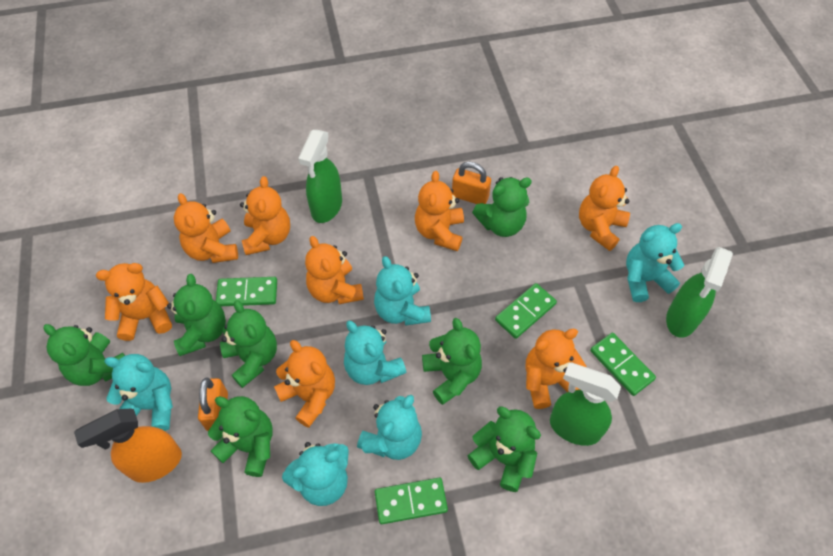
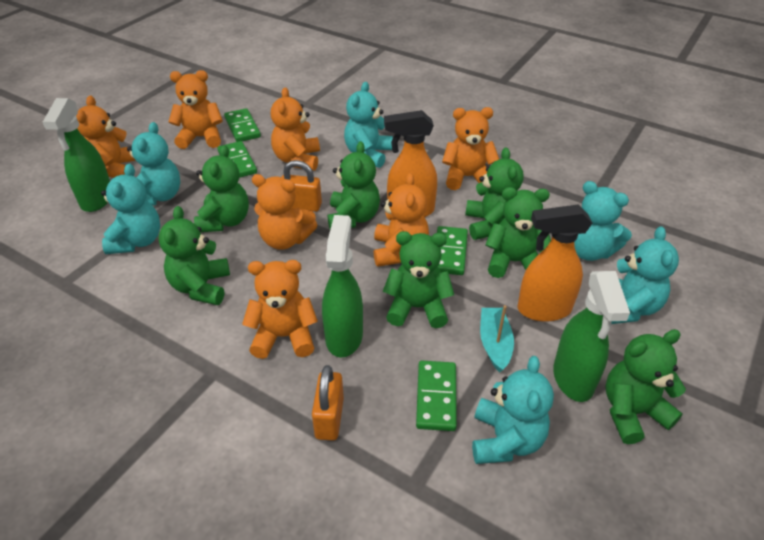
orange spray bottle: 1 -> 2
orange teddy bear: 8 -> 7
turquoise boat: 0 -> 1

